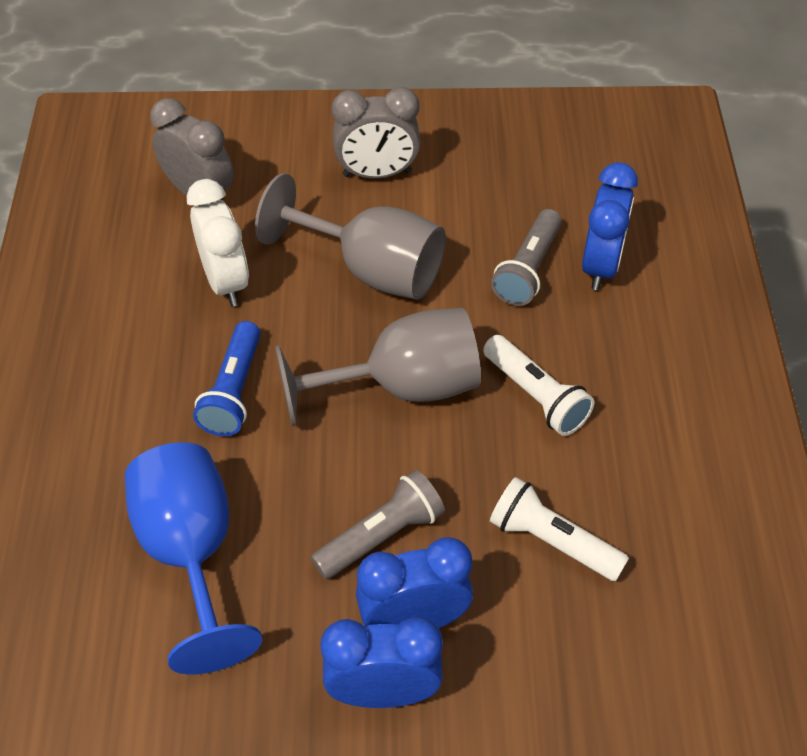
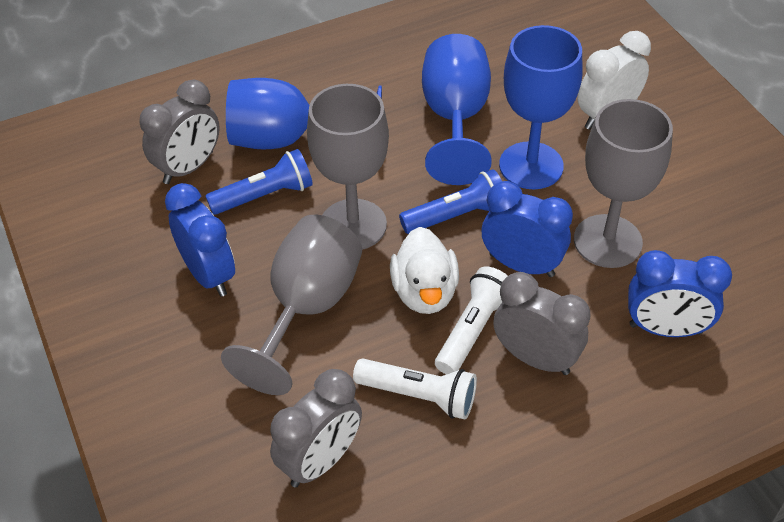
blue flashlight: 1 -> 2
blue goblet: 1 -> 3
grey clock: 2 -> 3
grey flashlight: 2 -> 0
grey goblet: 2 -> 3
white duck: 0 -> 1

